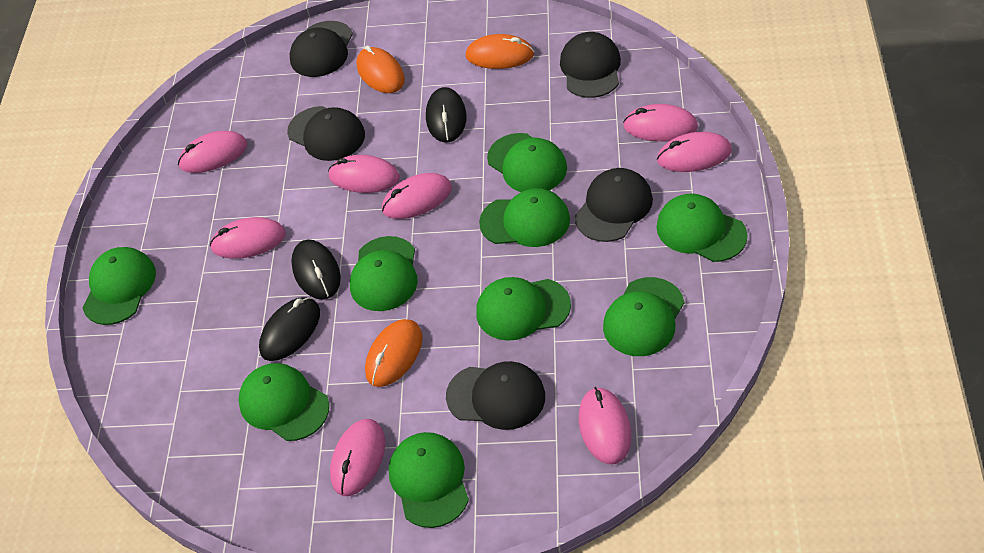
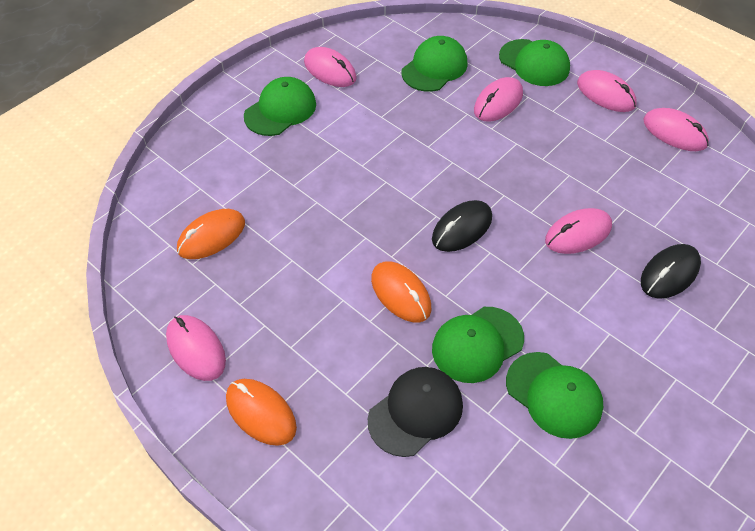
black cap: 5 -> 1
black mouse: 3 -> 2
green cap: 9 -> 5
pink mouse: 8 -> 6

